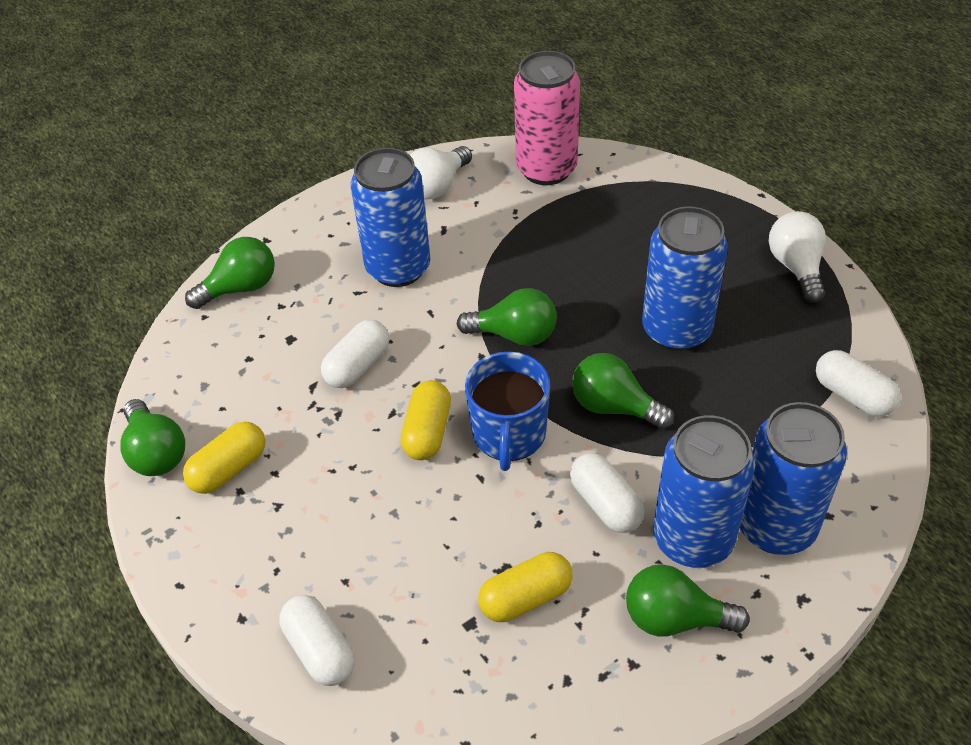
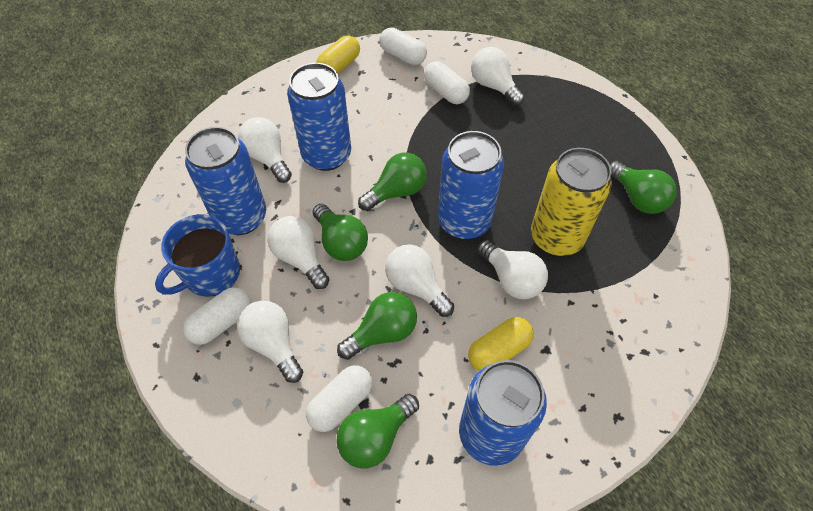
pink can: 1 -> 0
white light bulb: 2 -> 6
yellow can: 0 -> 1
yellow capsule: 3 -> 2

